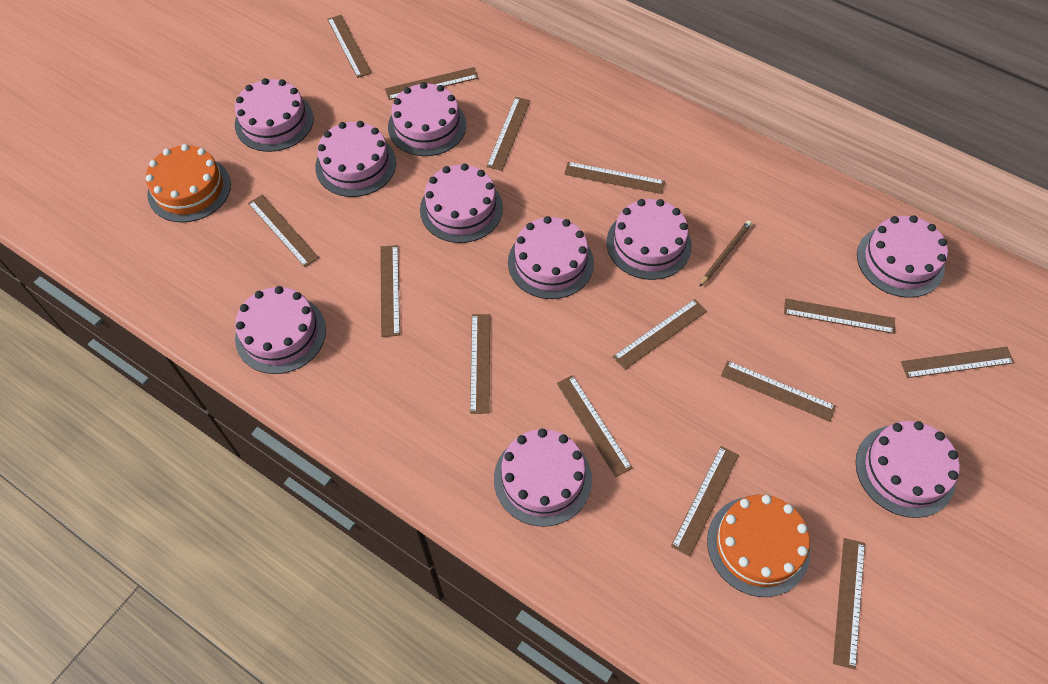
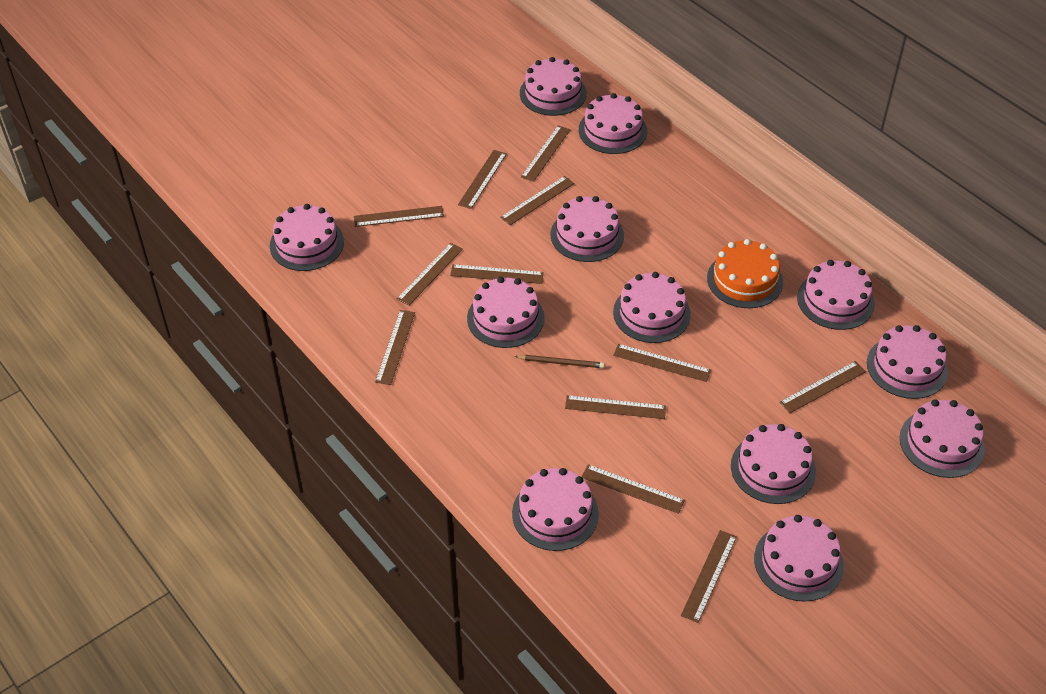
brown ruler: 14 -> 12
orange cake: 2 -> 1
pink cake: 10 -> 12

